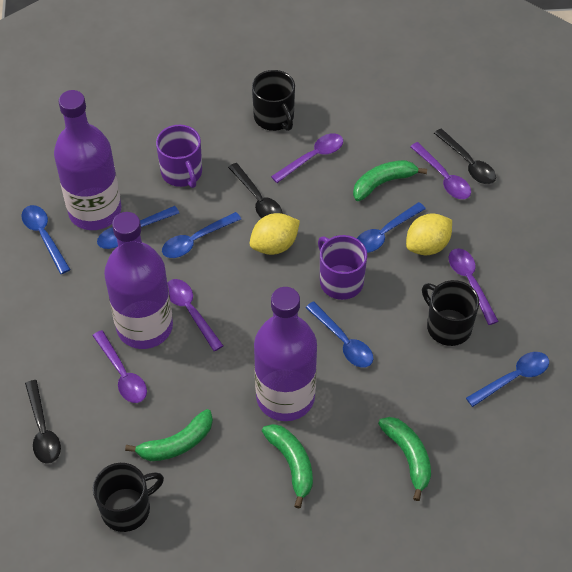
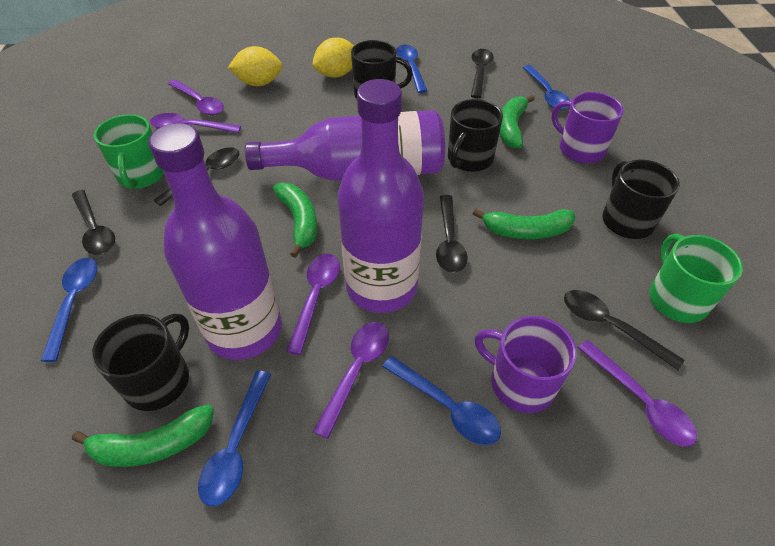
black mug: 3 -> 4
black spoon: 3 -> 5
blue spoon: 6 -> 5
green mug: 0 -> 2

